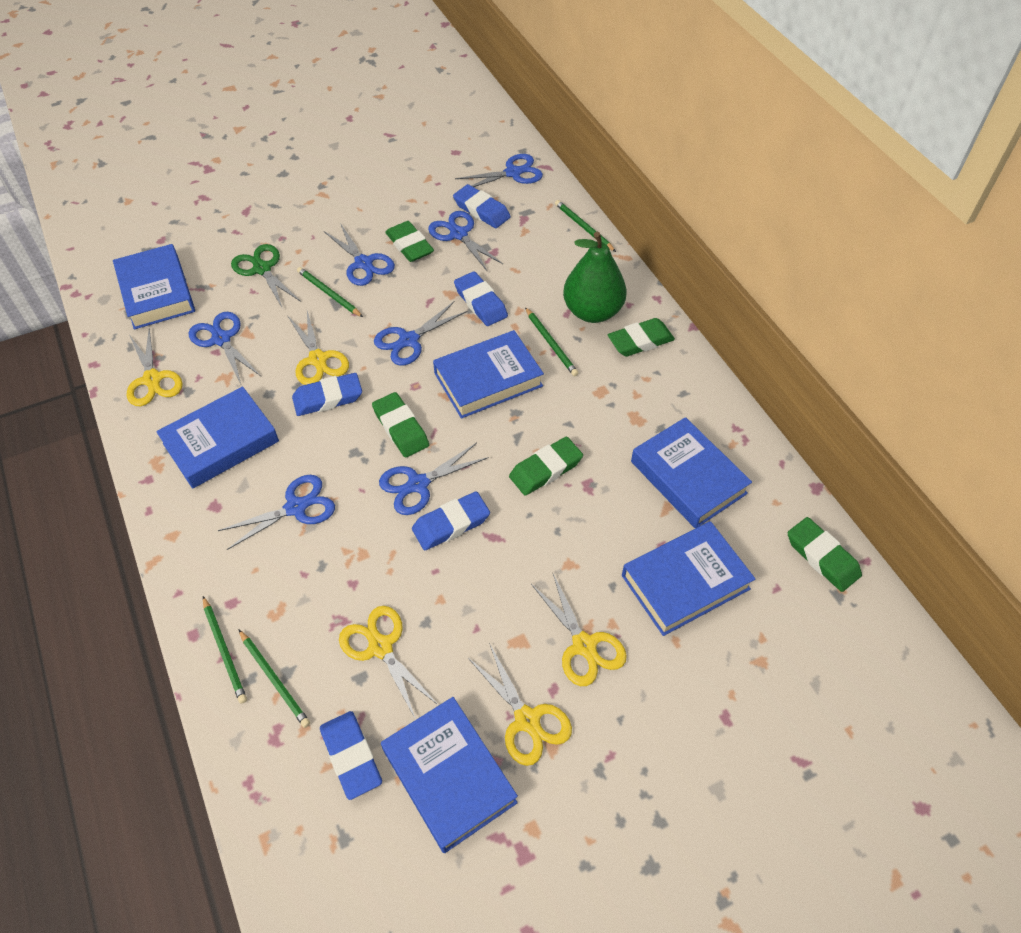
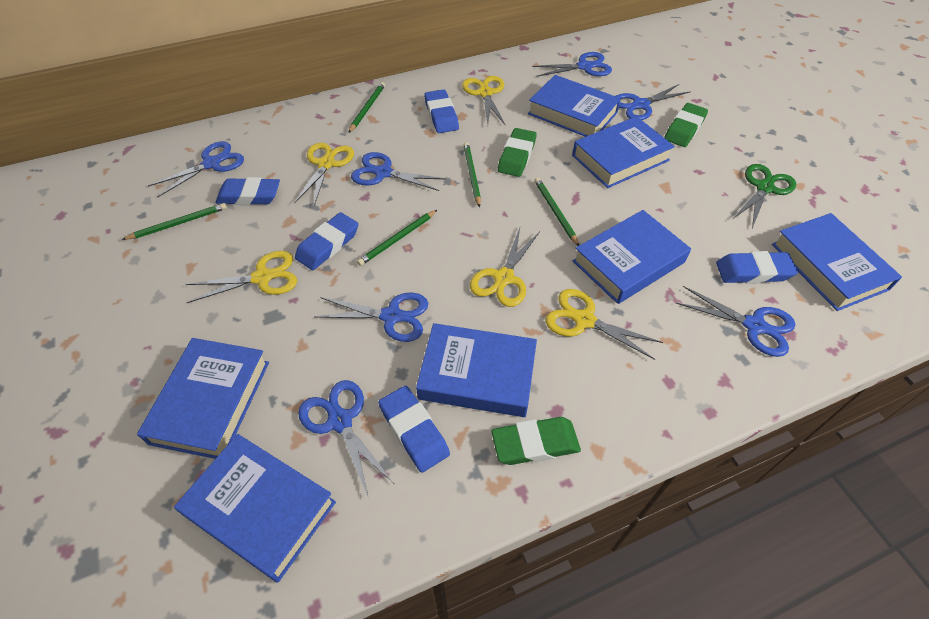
blue book: 6 -> 7
green eraser: 5 -> 3
green pear: 1 -> 0

